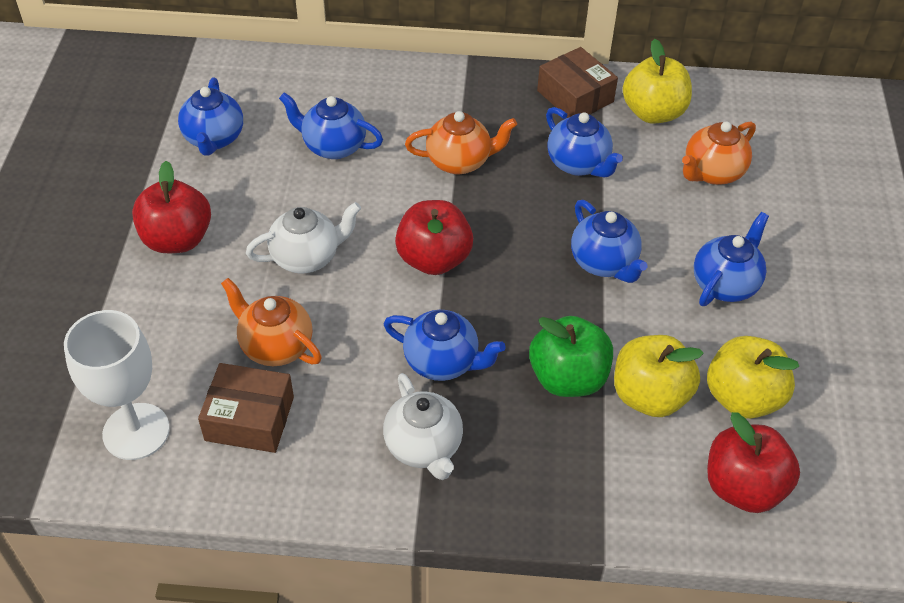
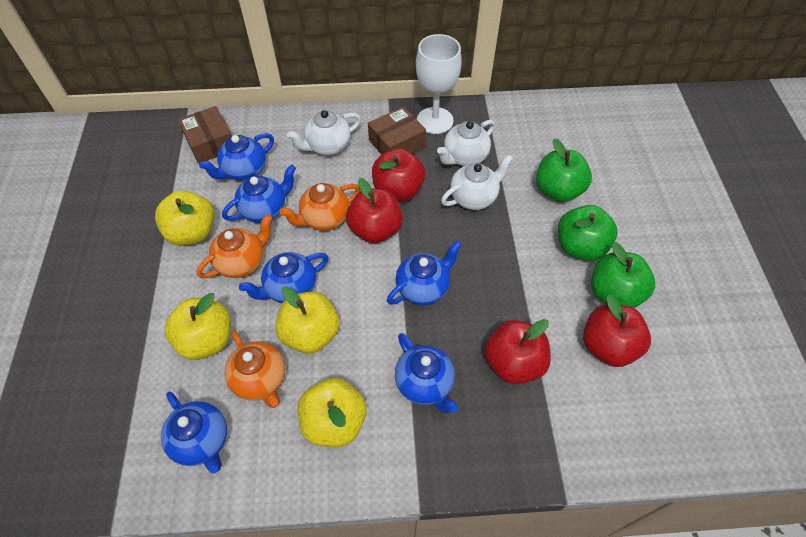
green apple: 1 -> 3
red apple: 3 -> 4
white teapot: 2 -> 3
yellow apple: 3 -> 4

